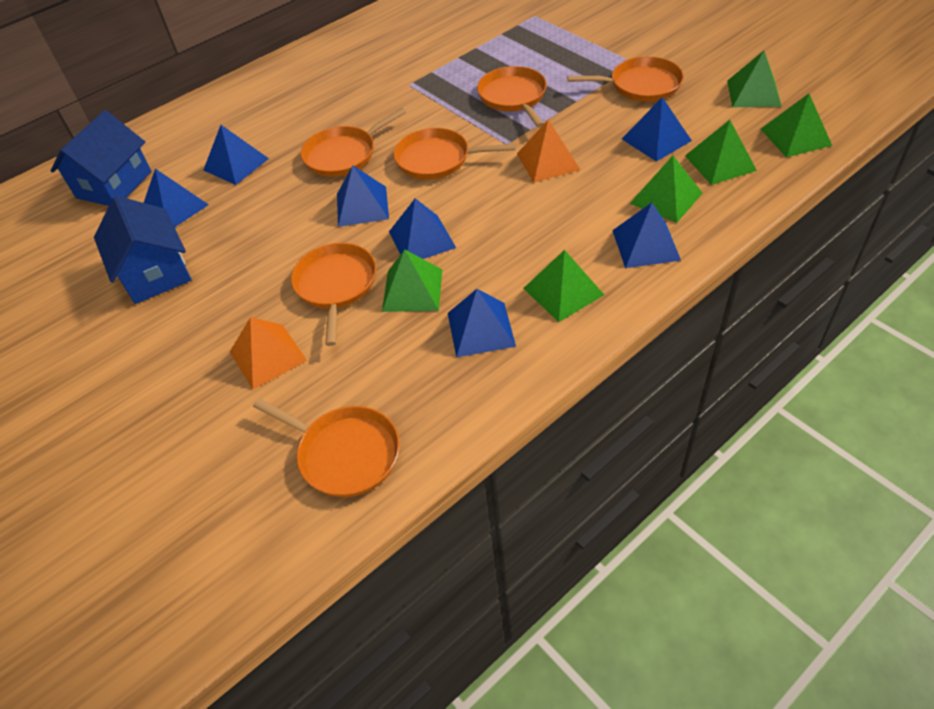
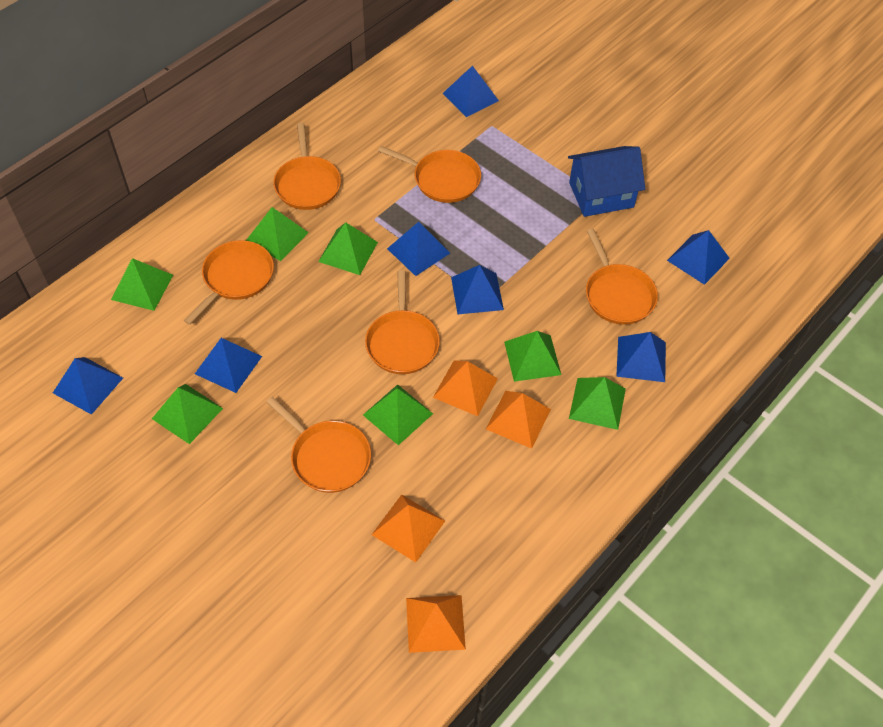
blue house: 2 -> 1
green pyramid: 6 -> 7
orange pyramid: 2 -> 4

